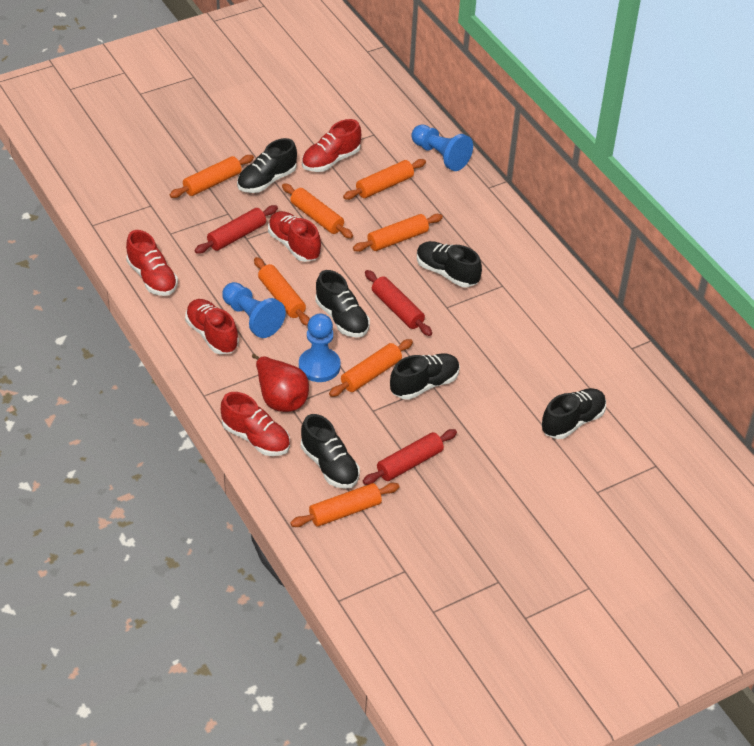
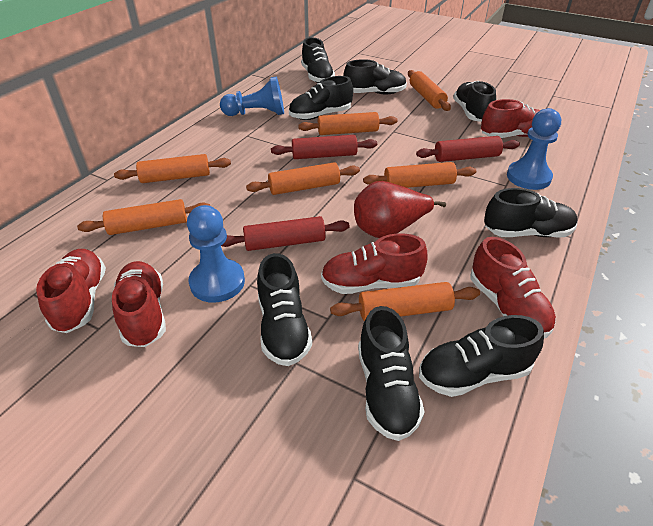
black shoe: 6 -> 8

